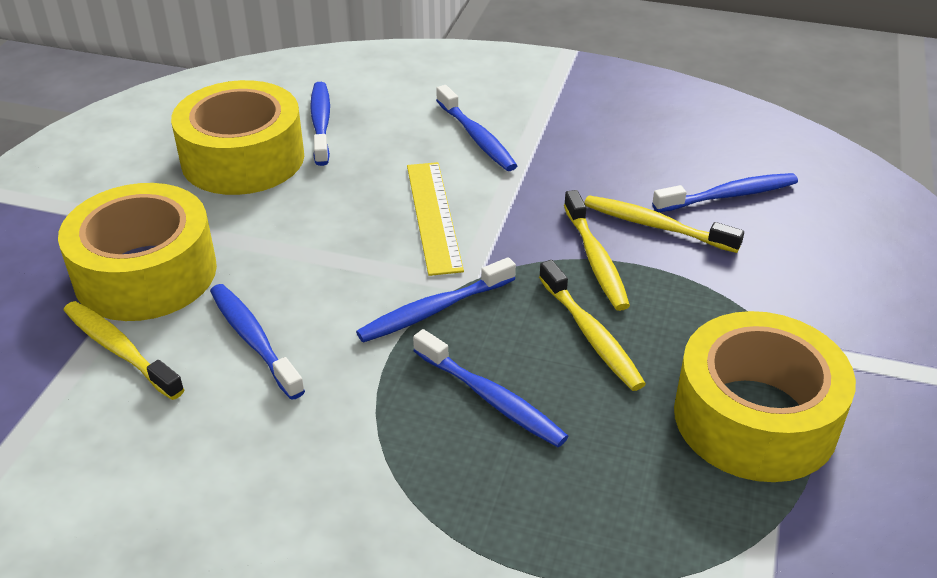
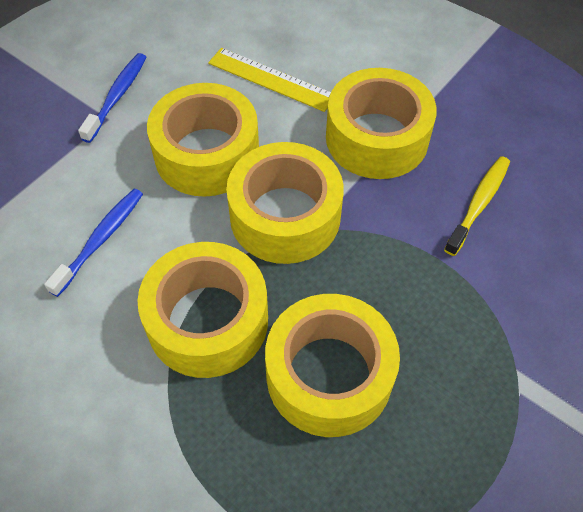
blue toothbrush: 6 -> 2
yellow tape: 3 -> 5
yellow toothbrush: 4 -> 1

